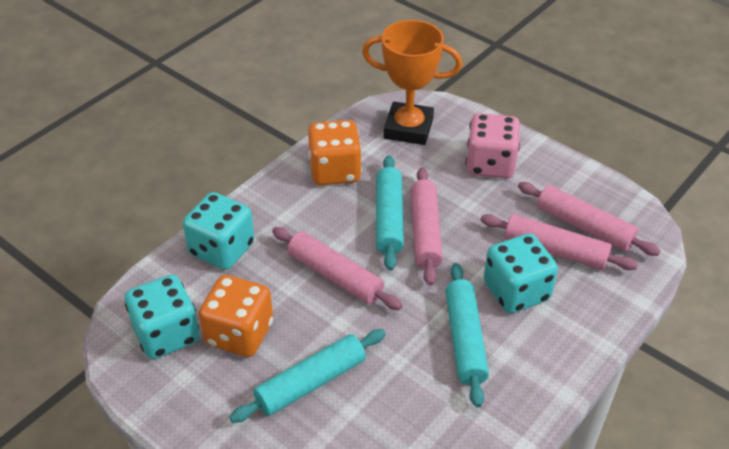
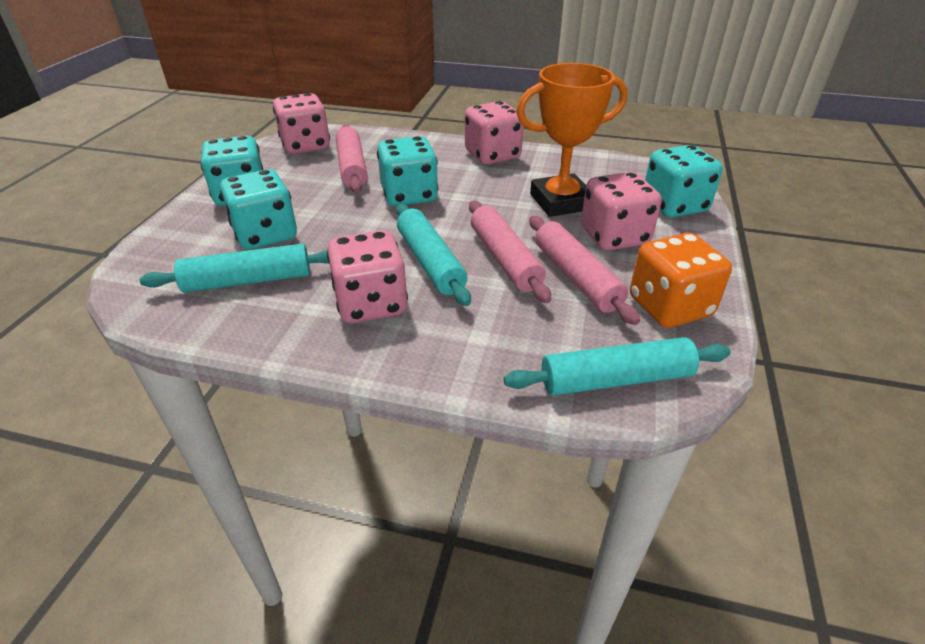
orange dice: 2 -> 1
pink dice: 1 -> 4
pink rolling pin: 4 -> 3
turquoise dice: 3 -> 4

